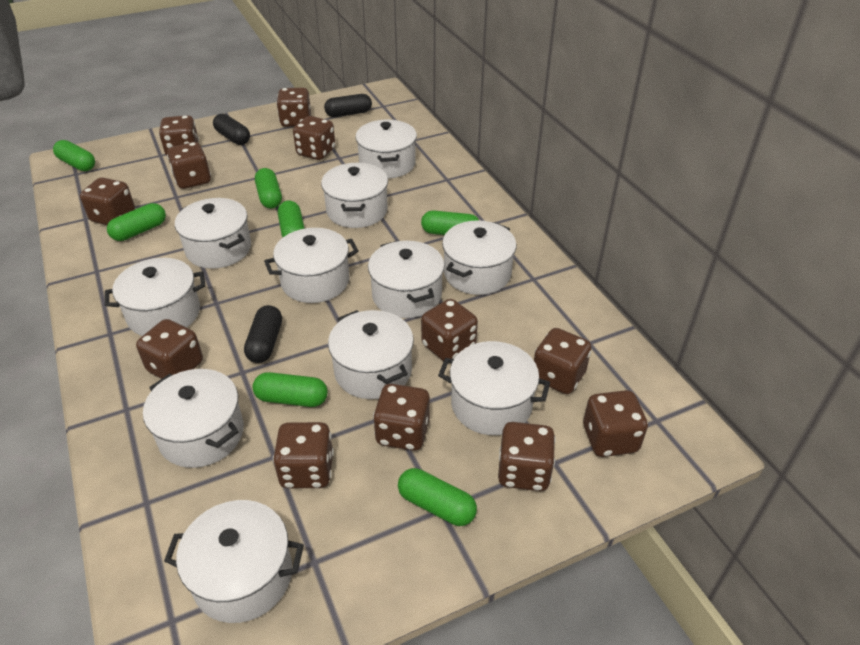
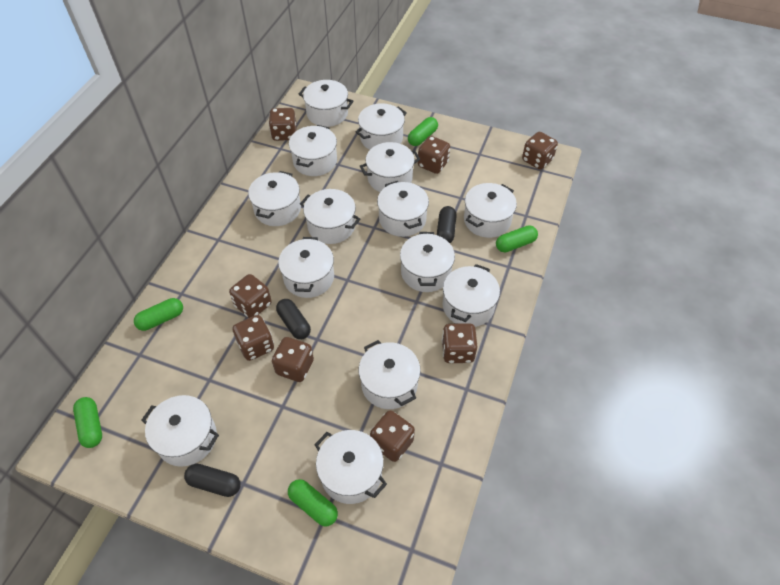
brown dice: 12 -> 8
green capsule: 7 -> 5
white pot: 11 -> 14

